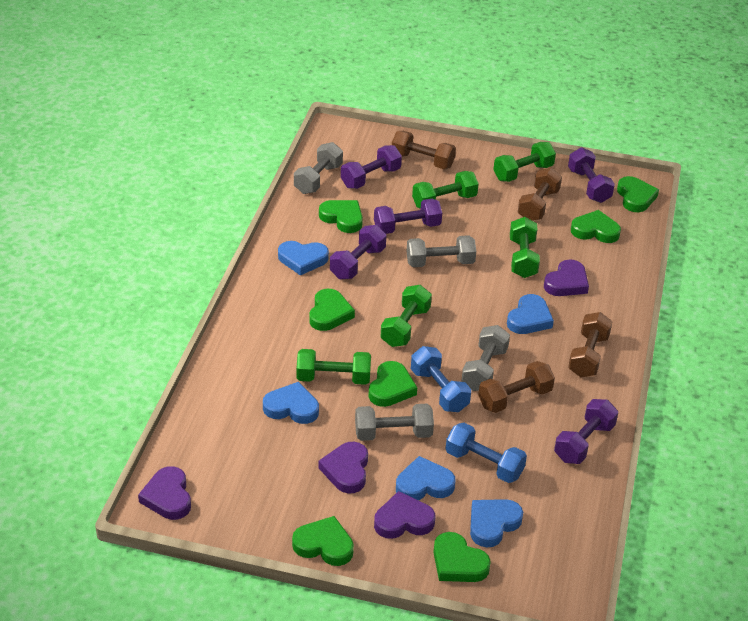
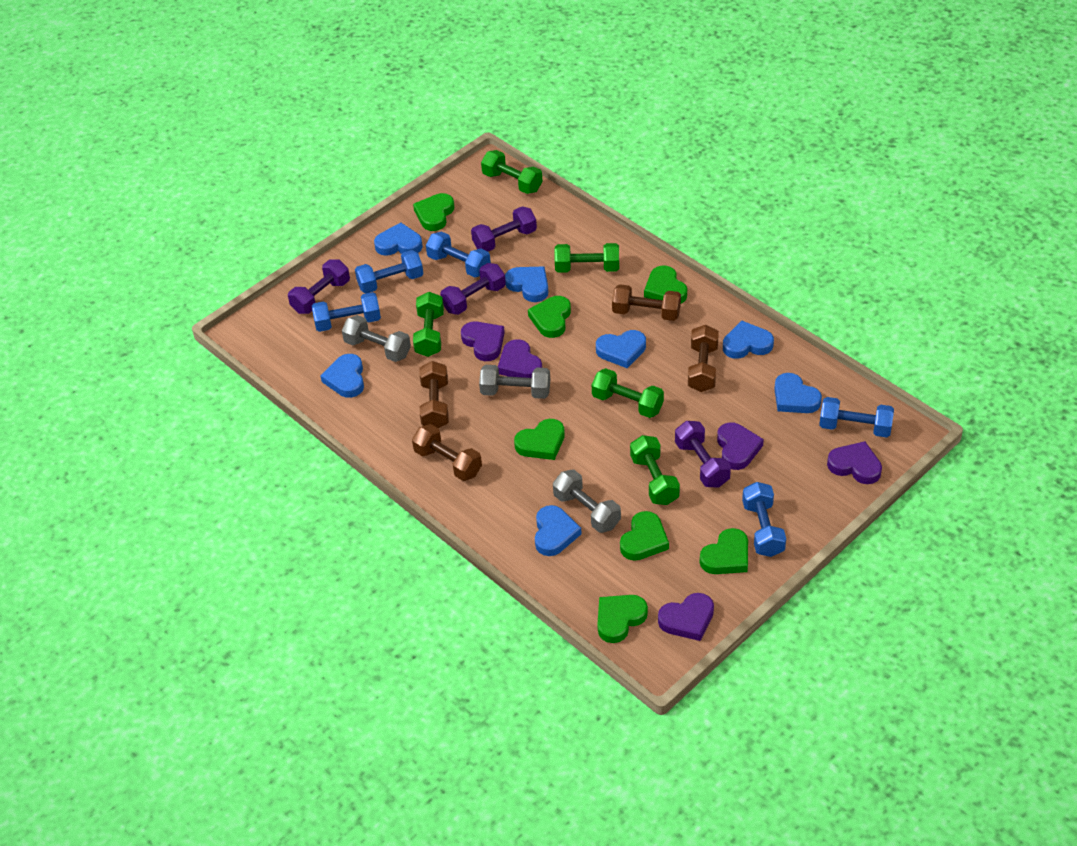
blue dumbbell: 2 -> 5
blue heart: 5 -> 7
grey dumbbell: 4 -> 3
purple dumbbell: 5 -> 4
purple heart: 4 -> 5

